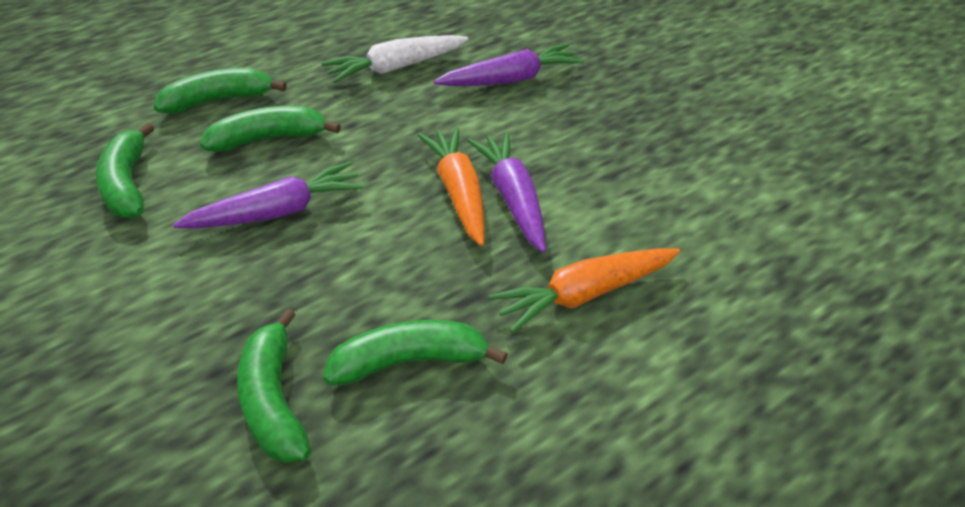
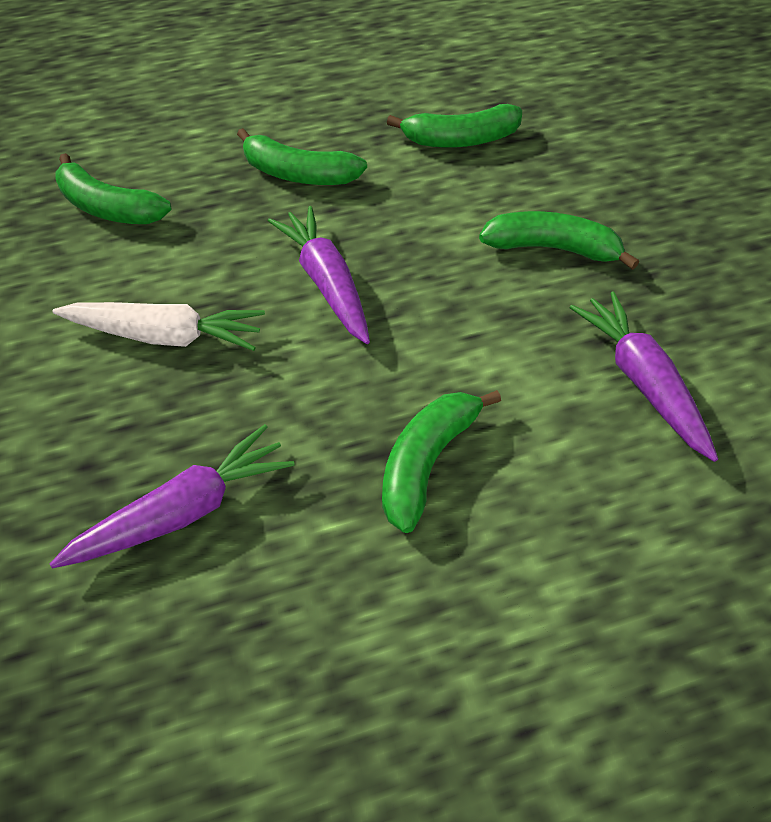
orange carrot: 2 -> 0

